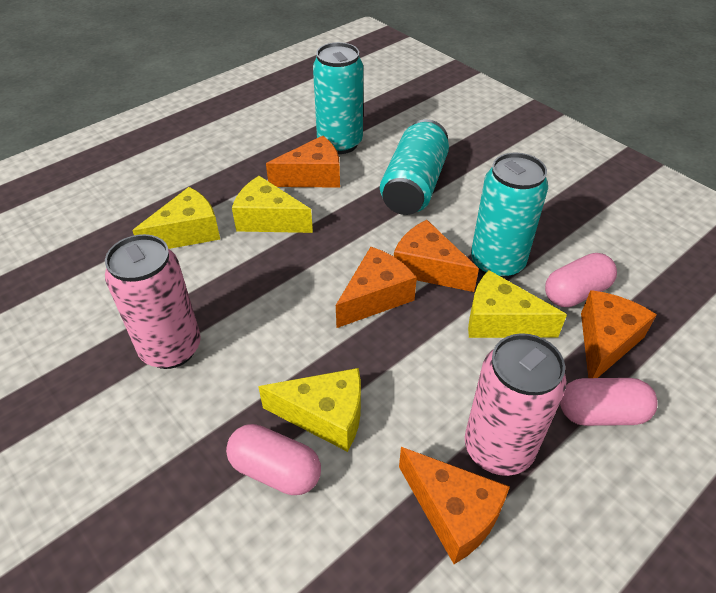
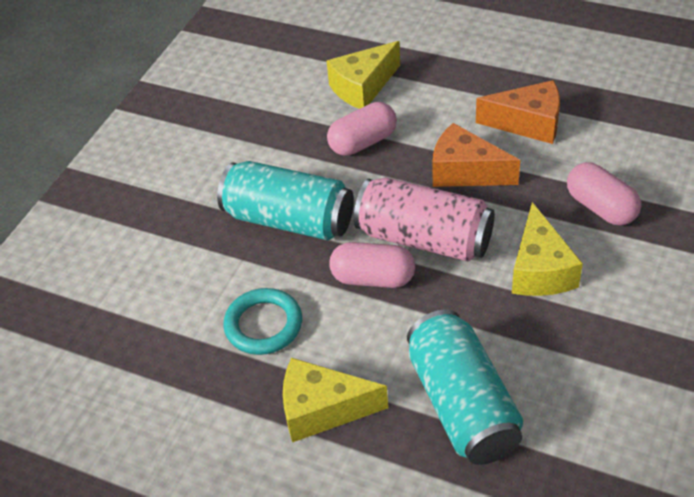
orange cheese: 5 -> 2
pink can: 2 -> 1
turquoise can: 3 -> 2
turquoise ring: 0 -> 1
yellow cheese: 4 -> 3

